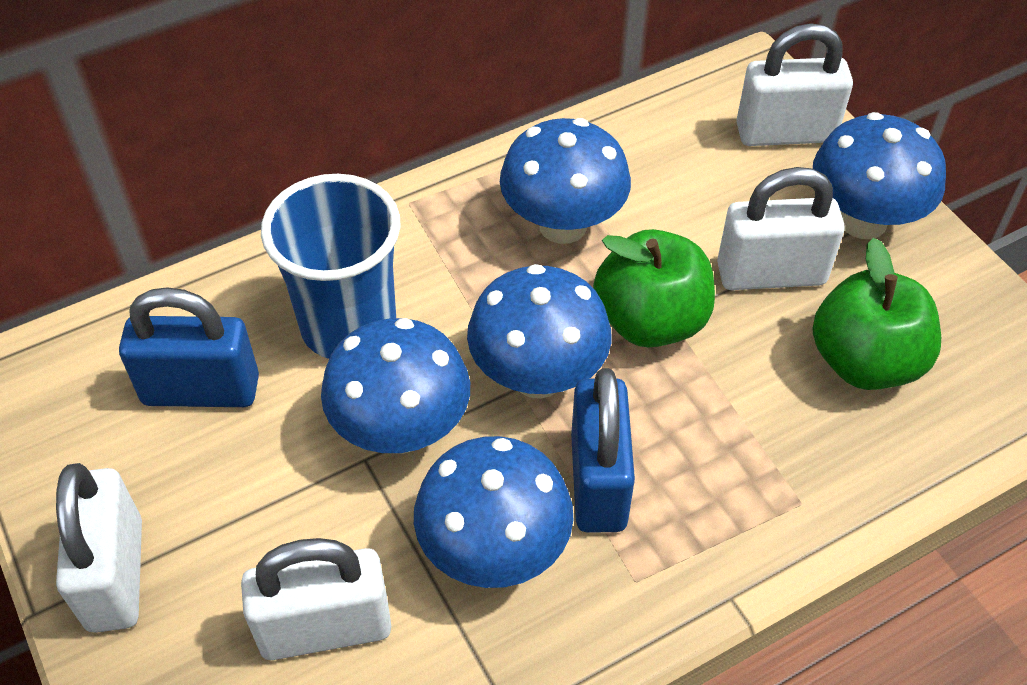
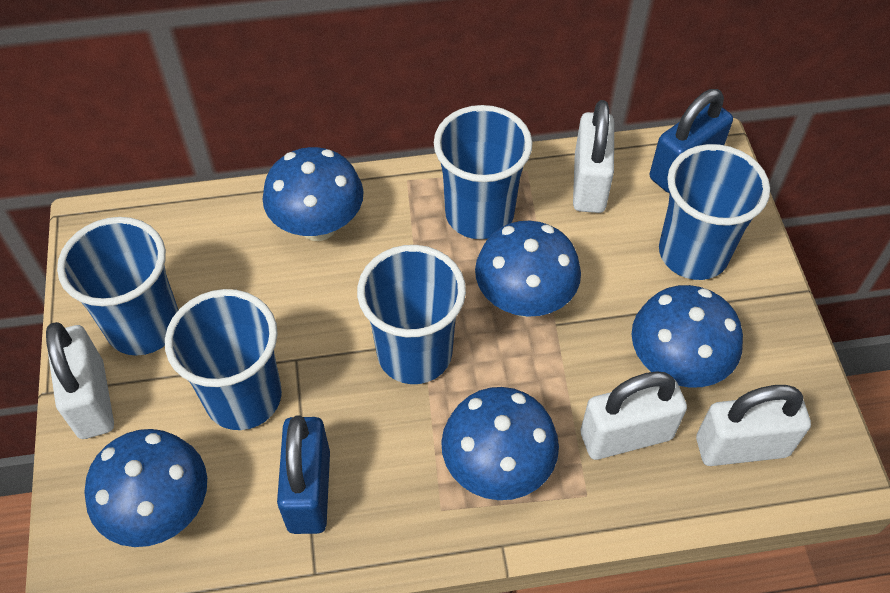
blue cup: 1 -> 5
green apple: 2 -> 0

